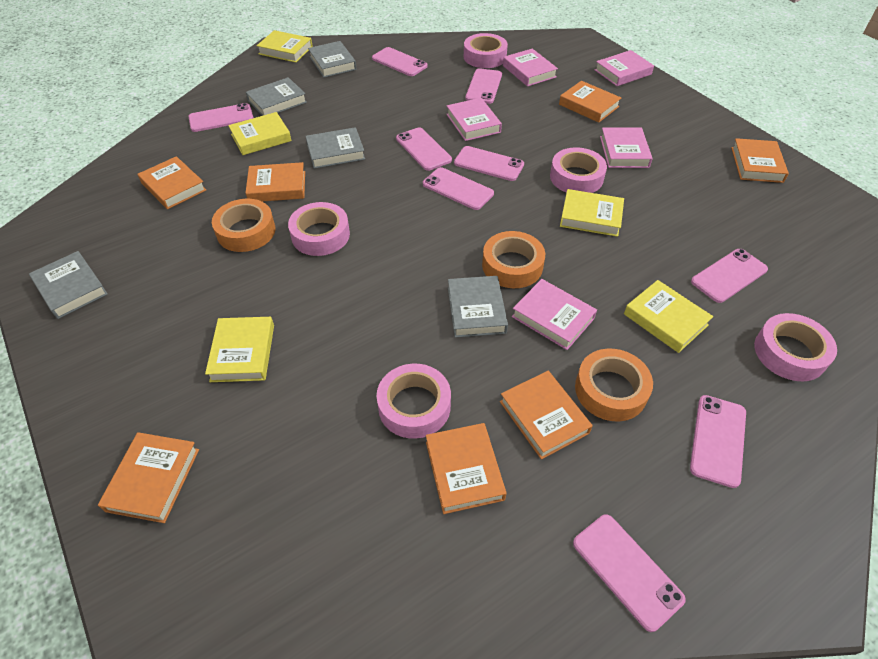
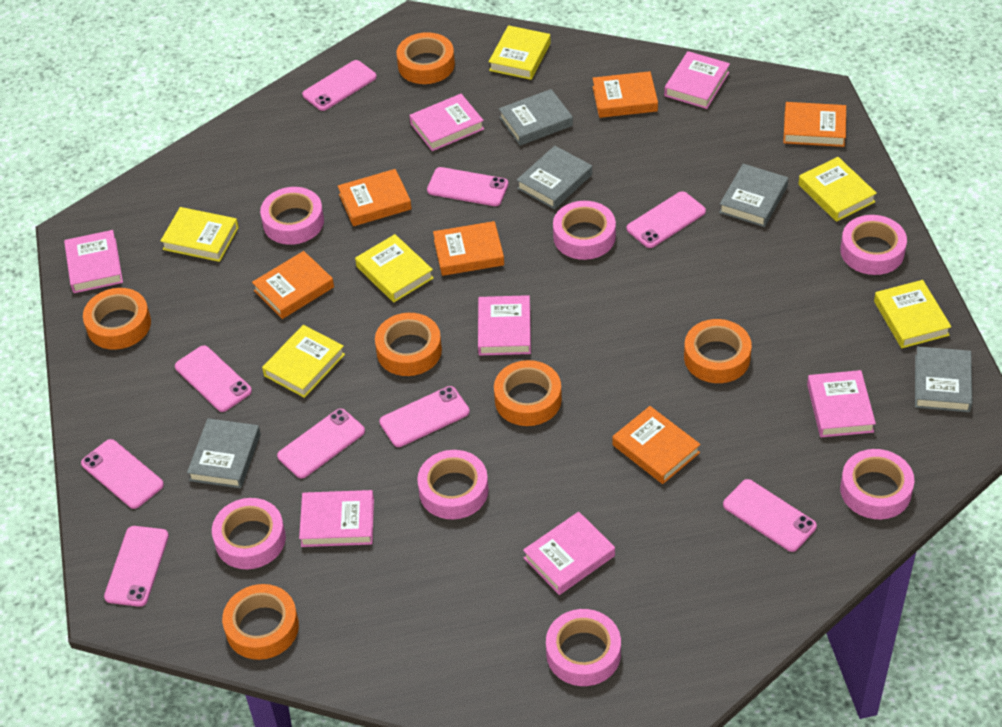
orange book: 7 -> 6
orange tape: 3 -> 6
pink book: 5 -> 7
pink tape: 5 -> 7
yellow book: 5 -> 6

